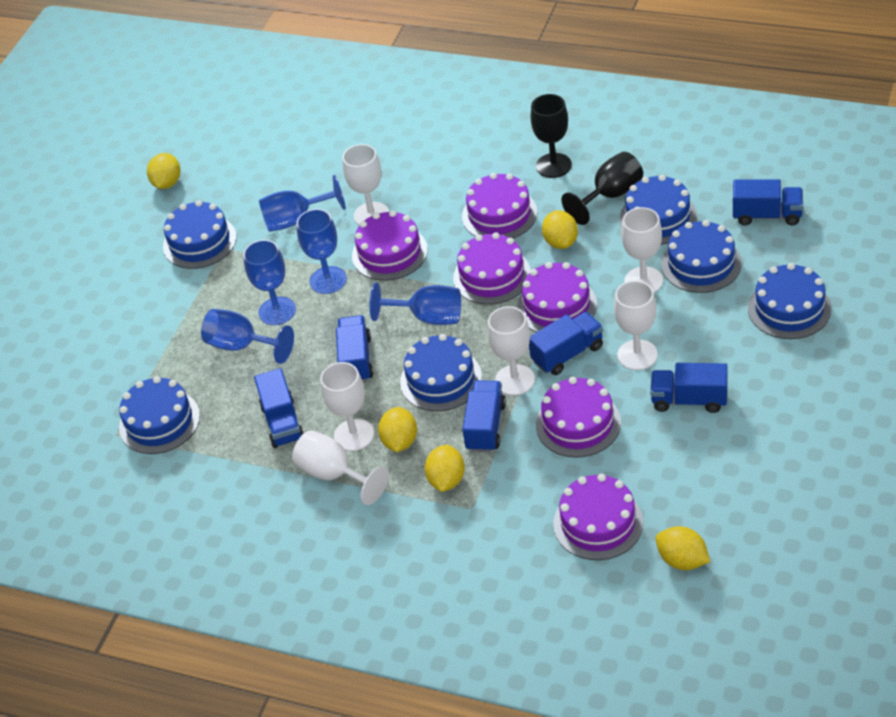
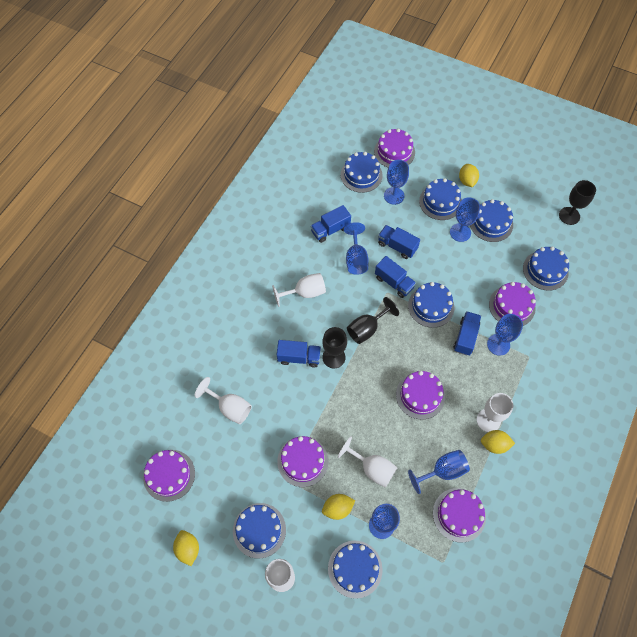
black goblet: 2 -> 3
blue cake: 6 -> 7
blue goblet: 5 -> 6
blue truck: 6 -> 5
white goblet: 6 -> 5
yellow lemon: 5 -> 4

